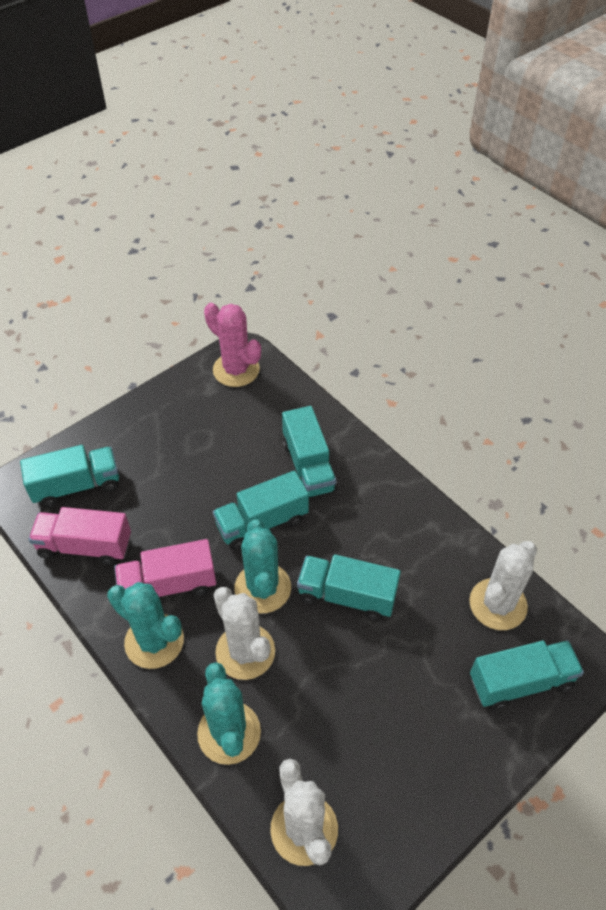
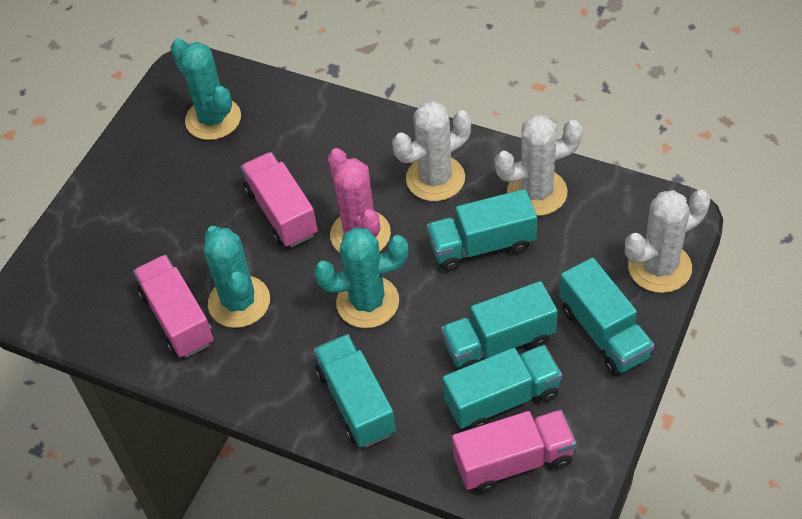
pink truck: 2 -> 3

